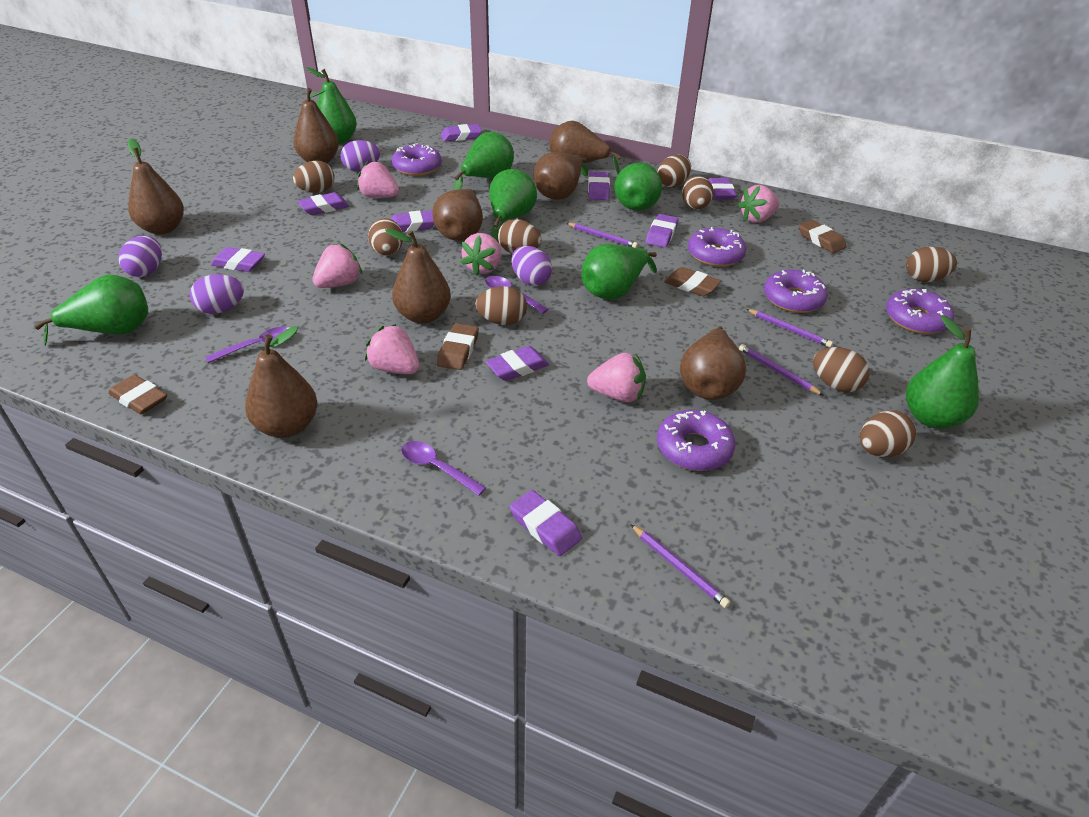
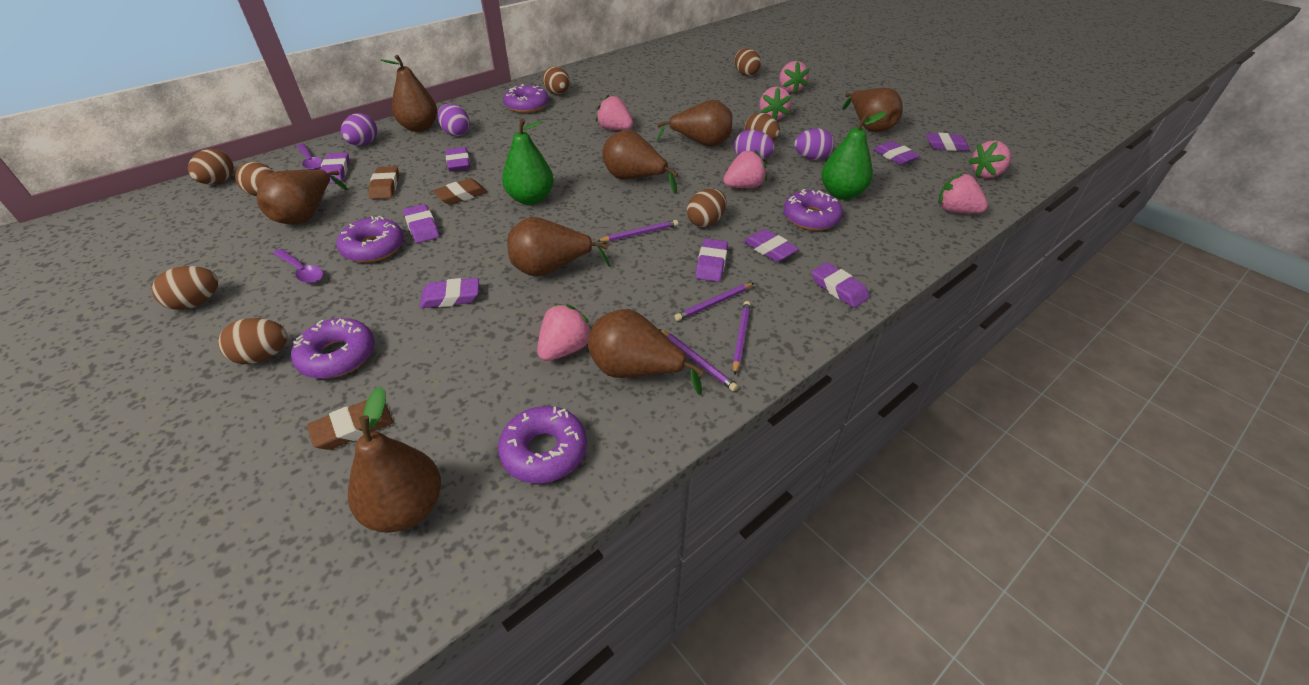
brown egg: 9 -> 8
brown eraser: 4 -> 3
green pear: 7 -> 2
pink strawberry: 6 -> 7
purple spoon: 3 -> 2

